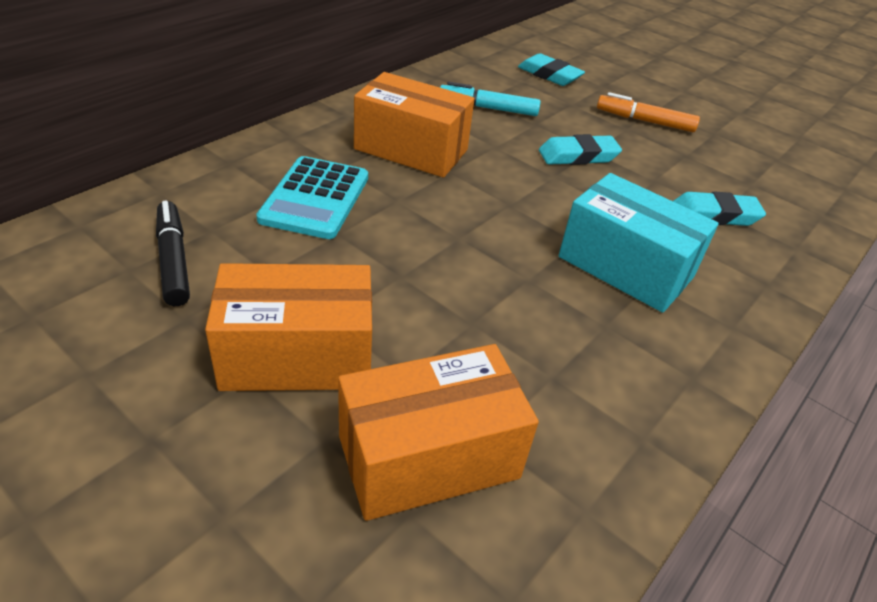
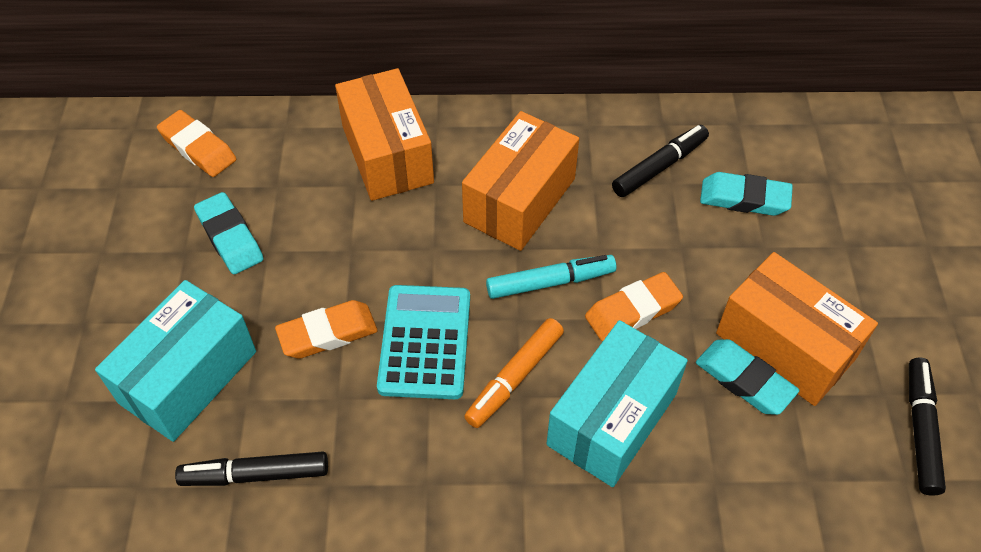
black marker: 1 -> 3
orange eraser: 0 -> 3
turquoise box: 1 -> 2

